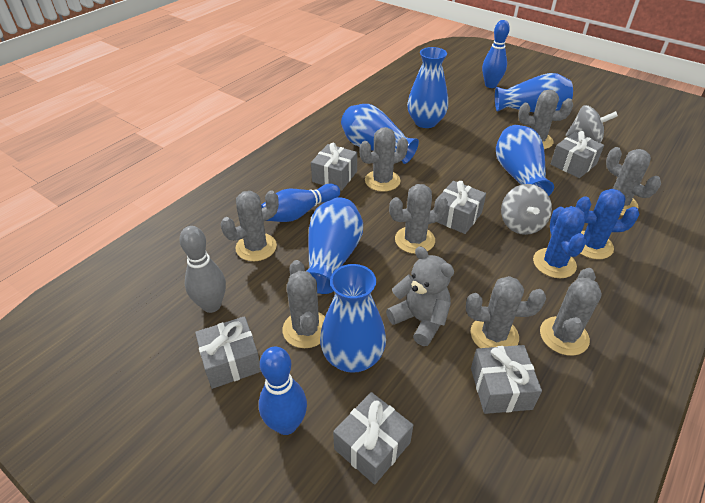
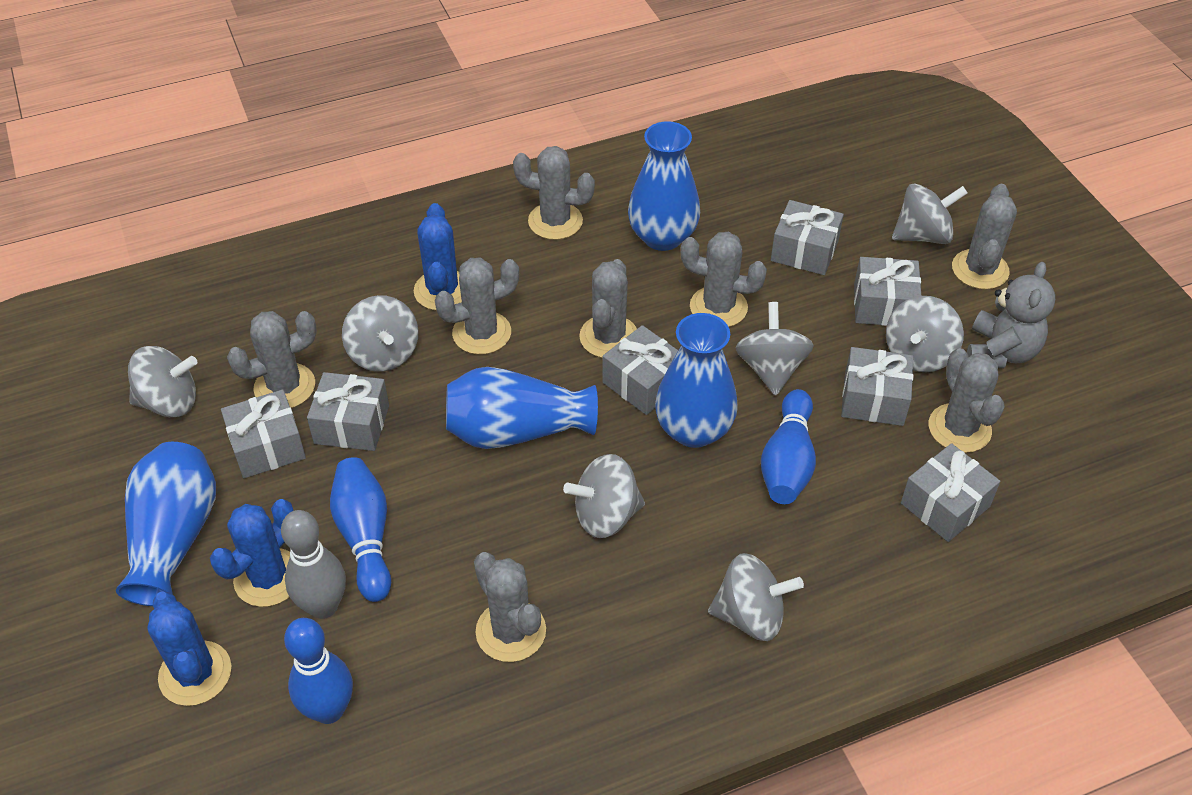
blue cactus: 2 -> 3
blue vase: 6 -> 4
grey gift: 6 -> 7
grey spinning top: 2 -> 7

